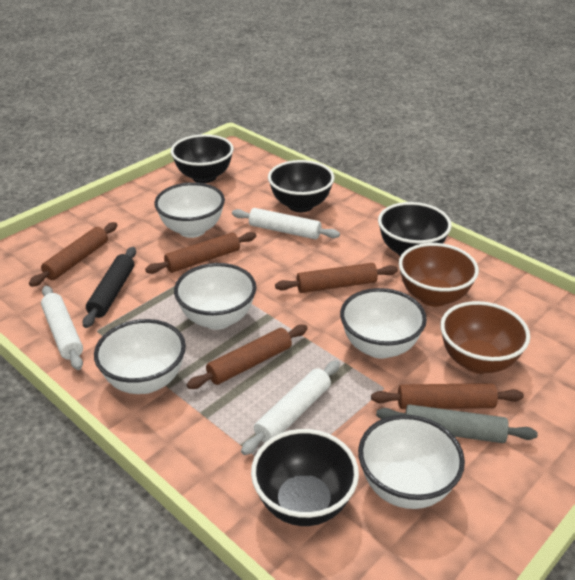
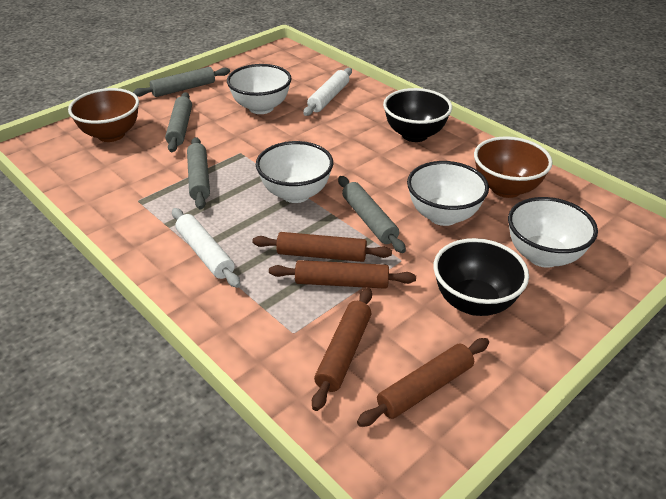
black bowl: 4 -> 2
black rolling pin: 1 -> 0
brown rolling pin: 5 -> 4
grey rolling pin: 1 -> 4
white bowl: 5 -> 4
white rolling pin: 3 -> 2

